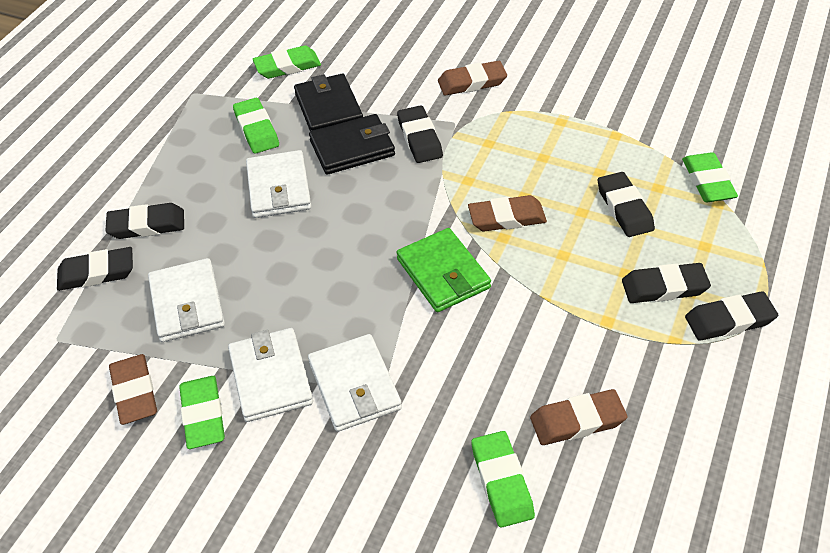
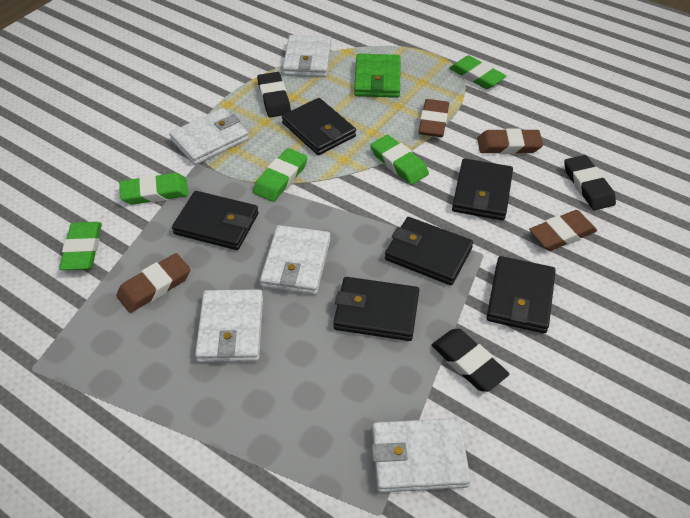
black eraser: 6 -> 3
black wallet: 2 -> 6
white wallet: 4 -> 5

